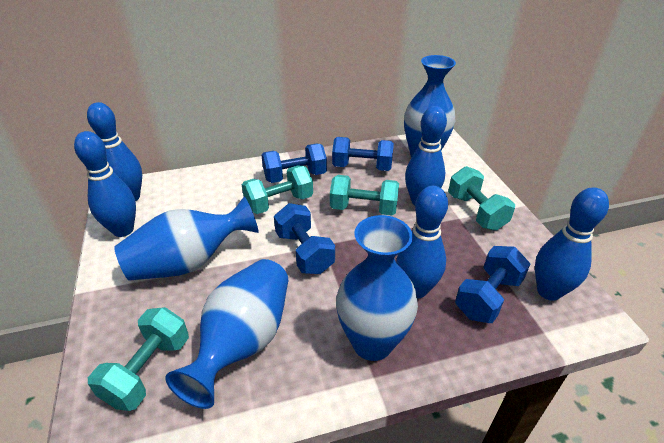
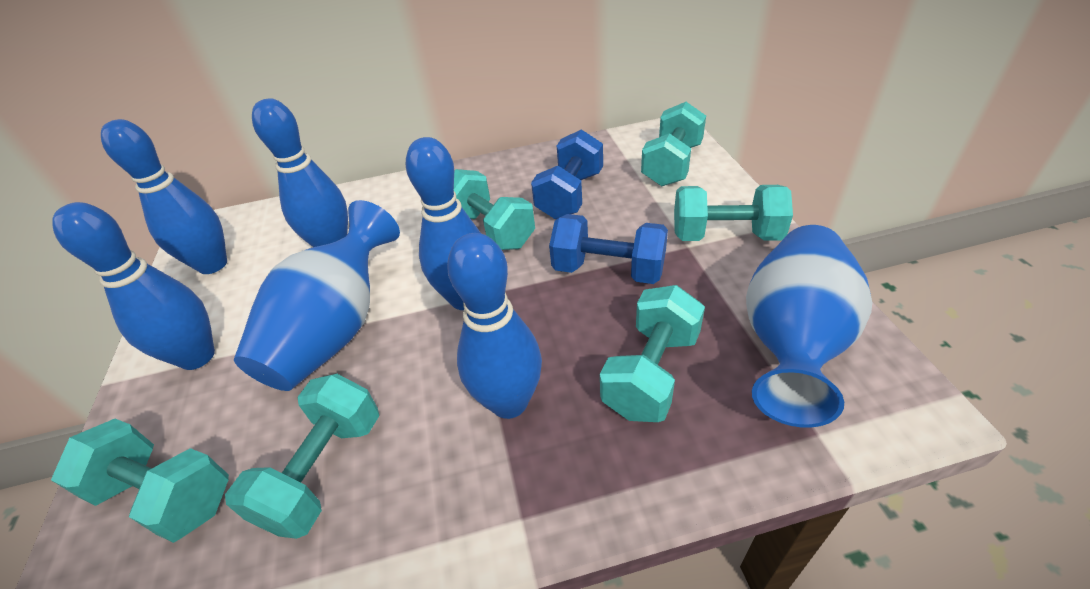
blue dumbbell: 4 -> 2
blue vase: 4 -> 2
turquoise dumbbell: 4 -> 6

